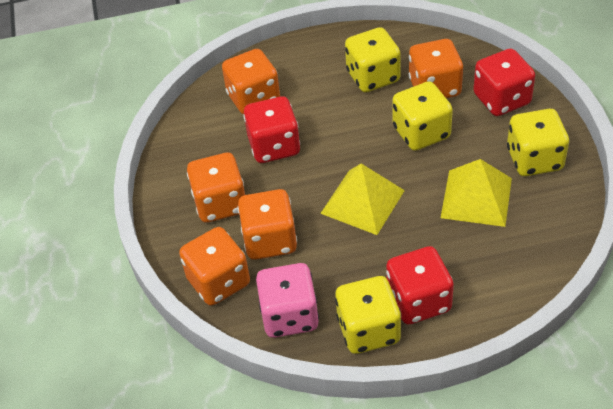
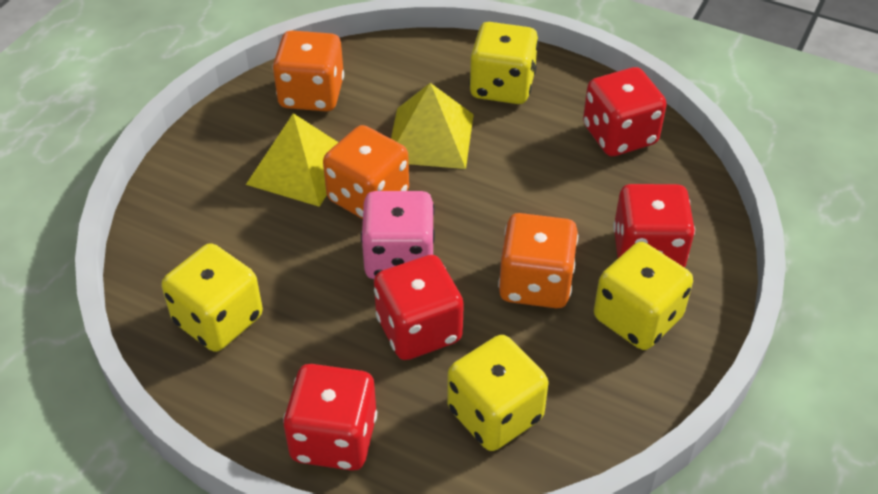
orange dice: 5 -> 3
red dice: 3 -> 4

